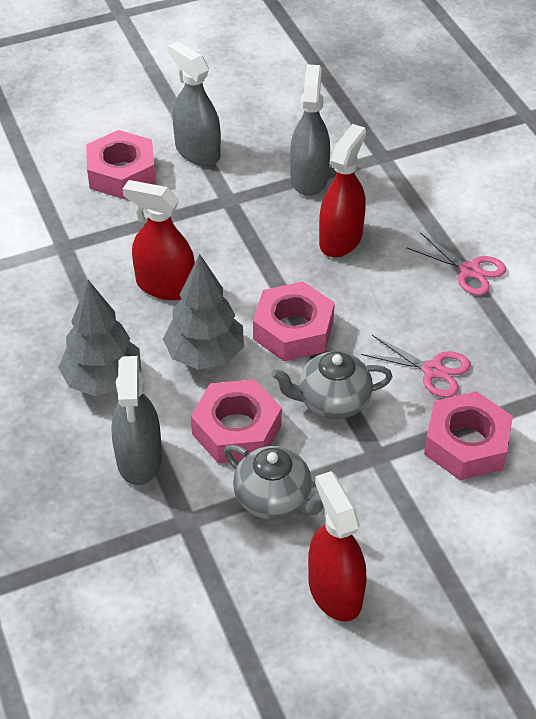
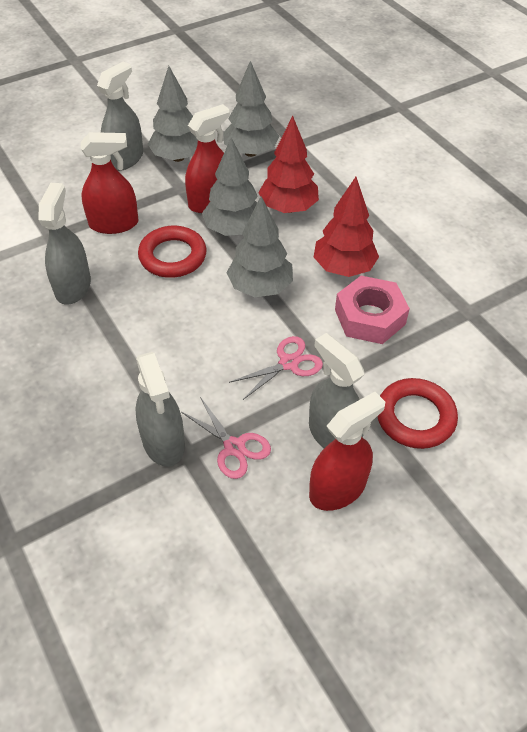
grey spray bottle: 3 -> 4
grey teapot: 2 -> 0
grey tree: 2 -> 4
pink nut: 4 -> 1
red ring: 0 -> 2
red tree: 0 -> 2

